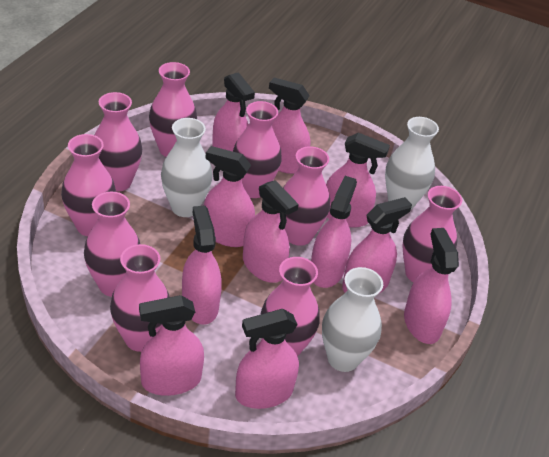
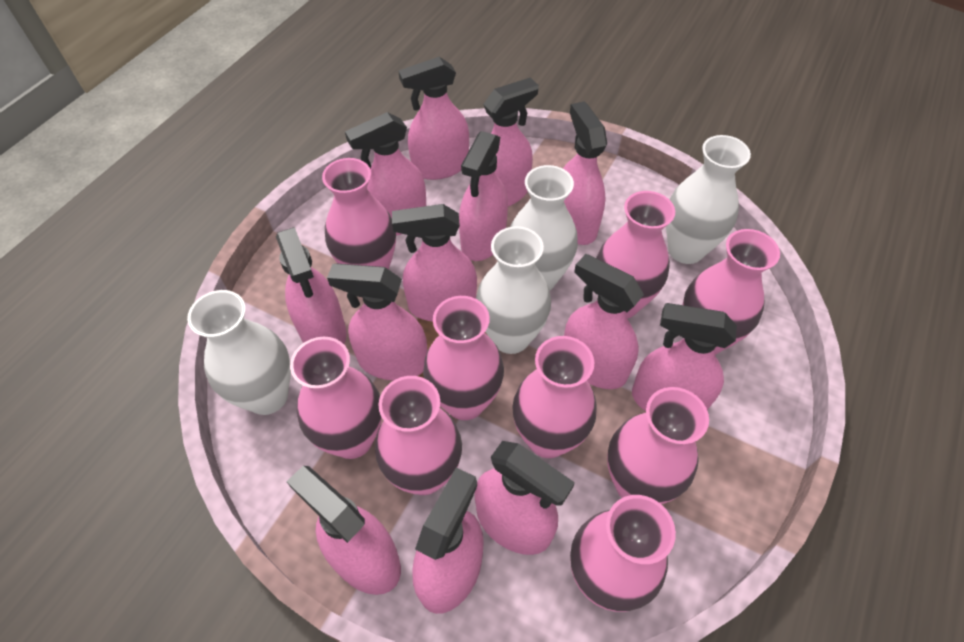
pink spray bottle: 11 -> 13
white vase: 3 -> 4

